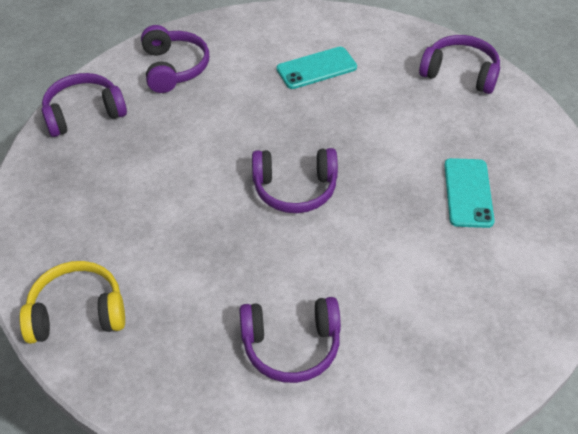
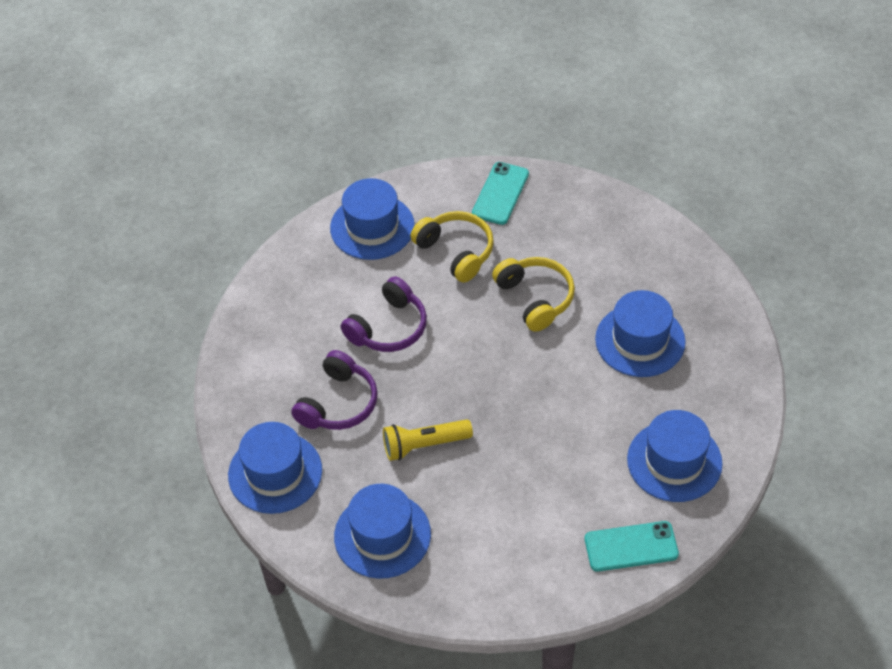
blue hat: 0 -> 5
purple headphones: 5 -> 2
yellow flashlight: 0 -> 1
yellow headphones: 1 -> 2

